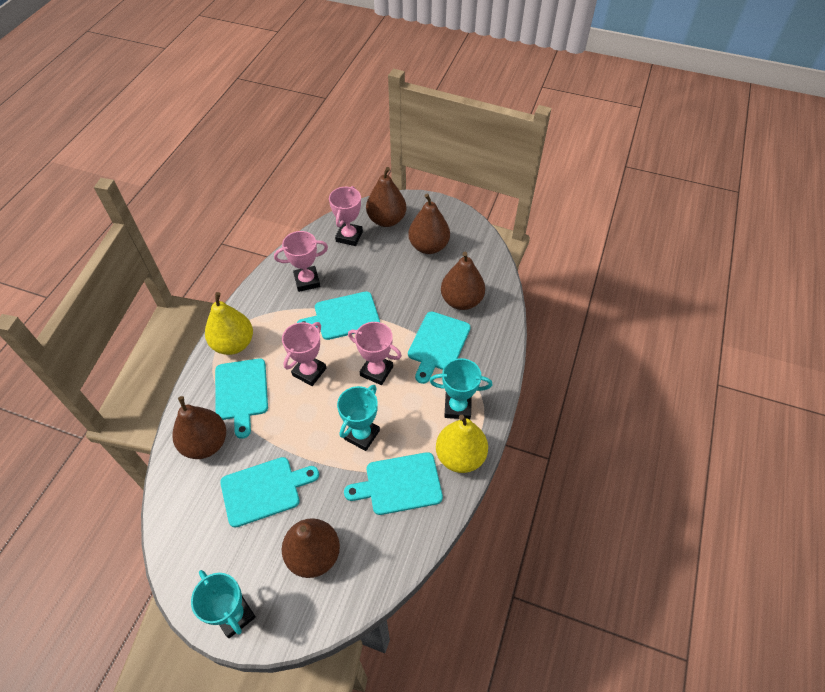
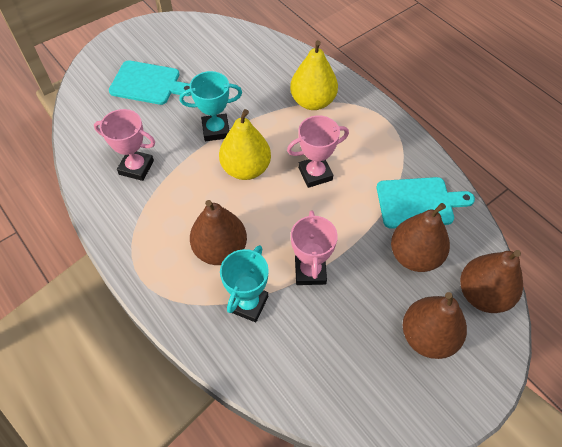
brown pear: 5 -> 4
pink trophy: 4 -> 3
turquoise cutting board: 5 -> 2
turquoise trophy: 3 -> 2

